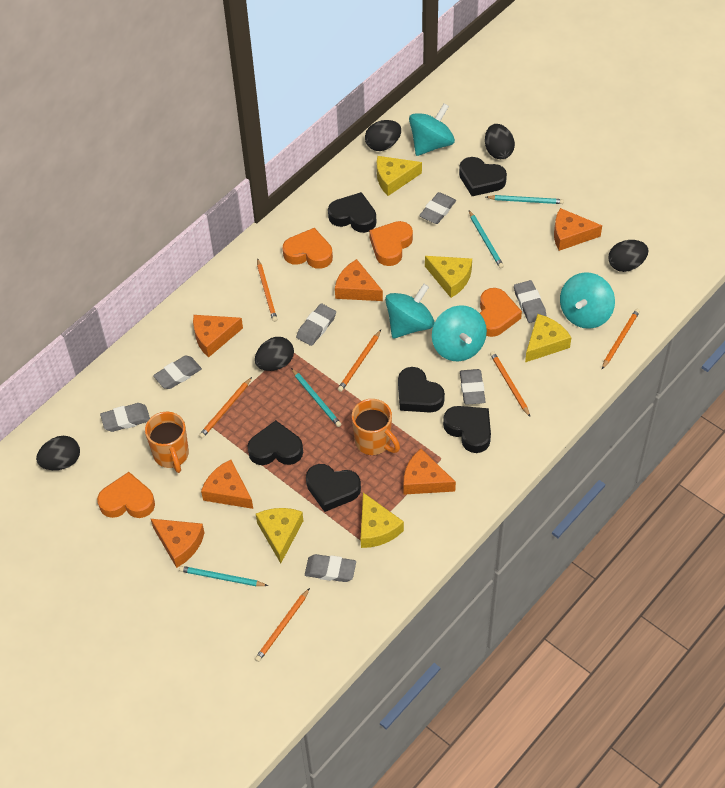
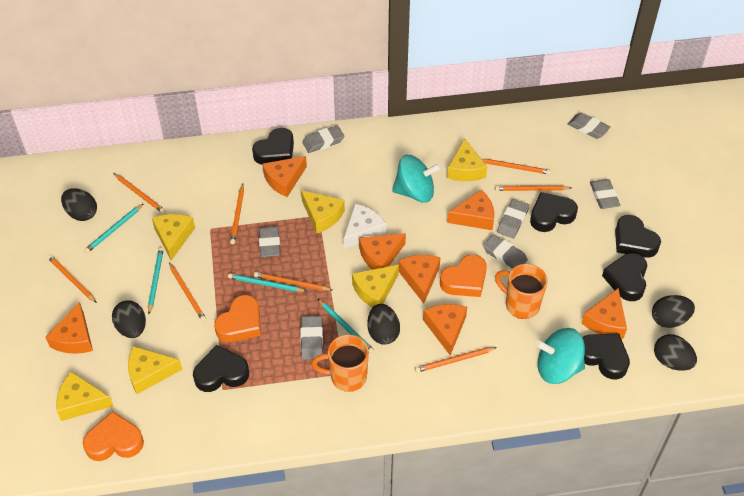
orange cheese: 6 -> 7
orange heart: 4 -> 3
orange pencil: 6 -> 8
turquoise spinning top: 4 -> 2
white cheese: 0 -> 1
yellow cheese: 5 -> 6

